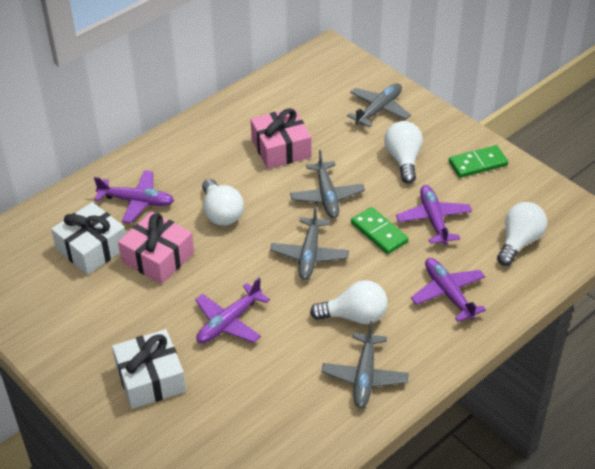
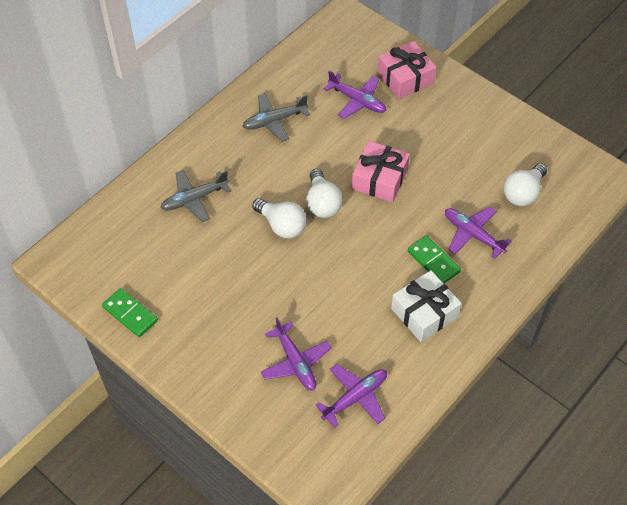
grey plane: 4 -> 2
white gift: 2 -> 1
white light bulb: 4 -> 3

